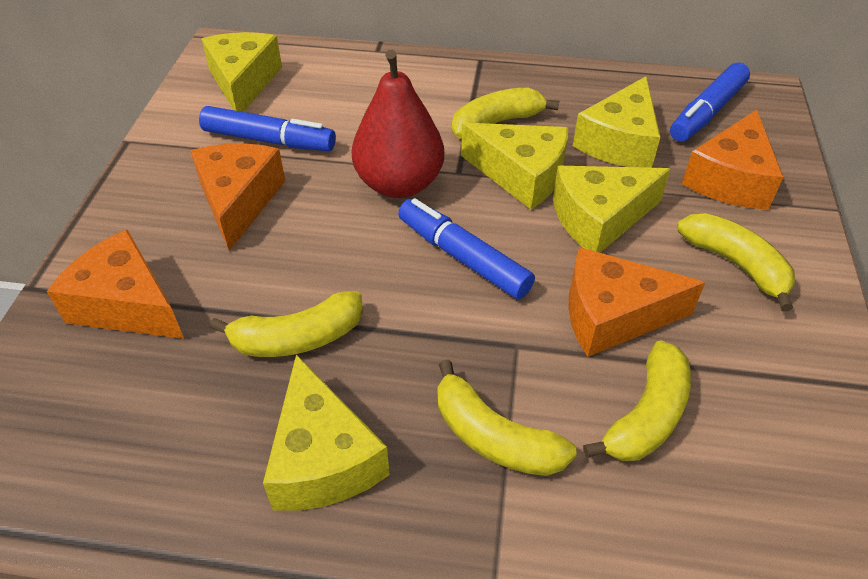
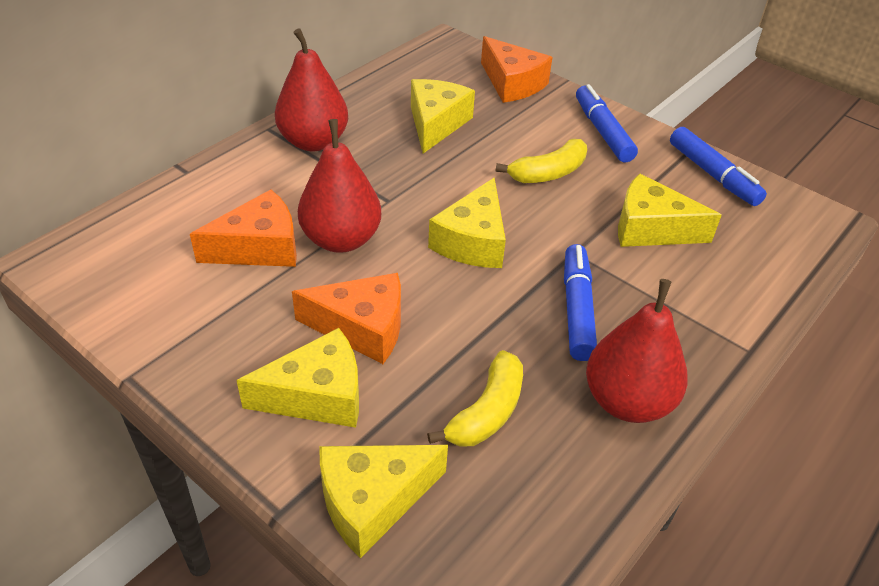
orange cheese: 4 -> 3
red pear: 1 -> 3
yellow banana: 5 -> 2

